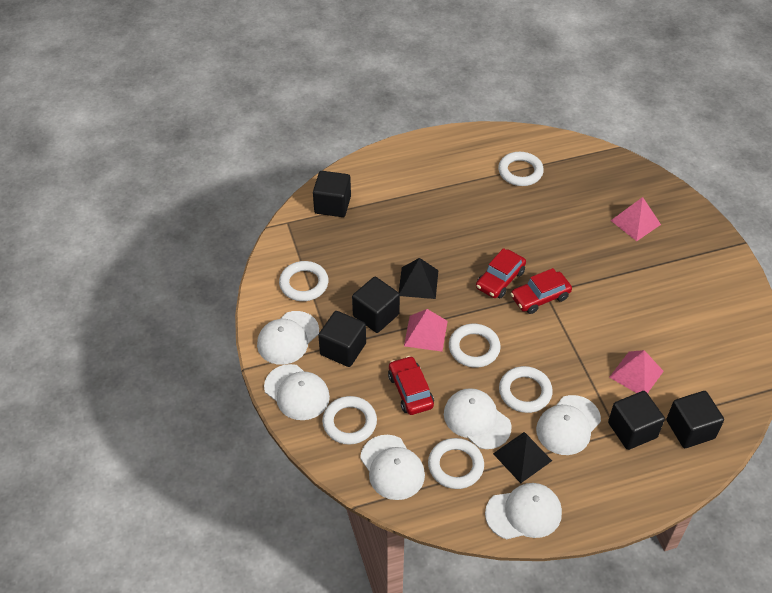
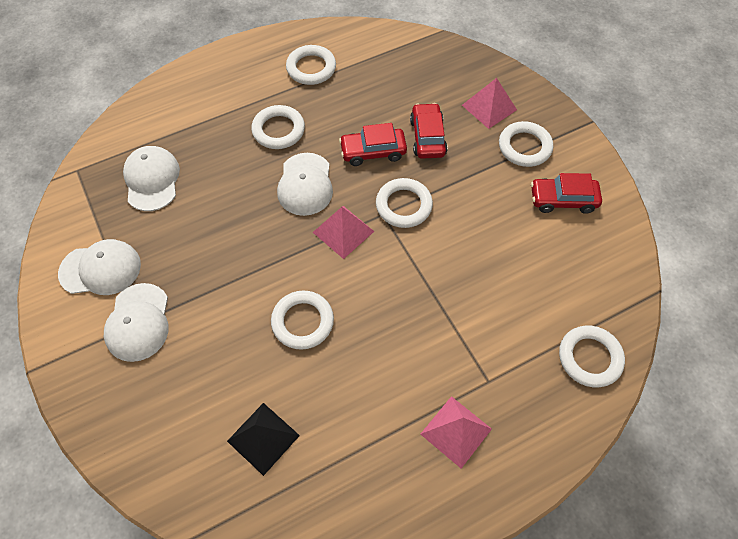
black cube: 5 -> 0
black pyramid: 2 -> 1
white cap: 6 -> 4

